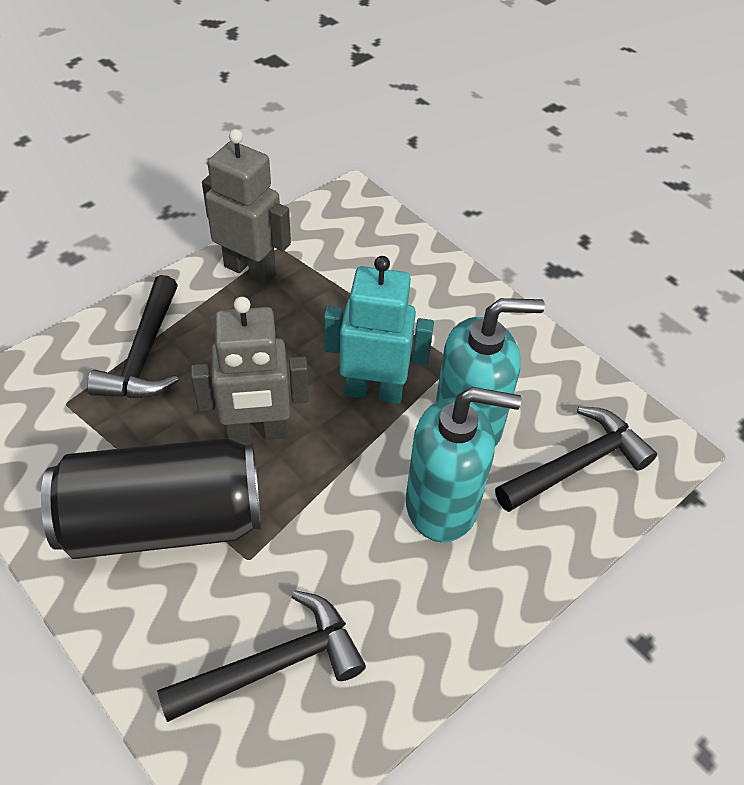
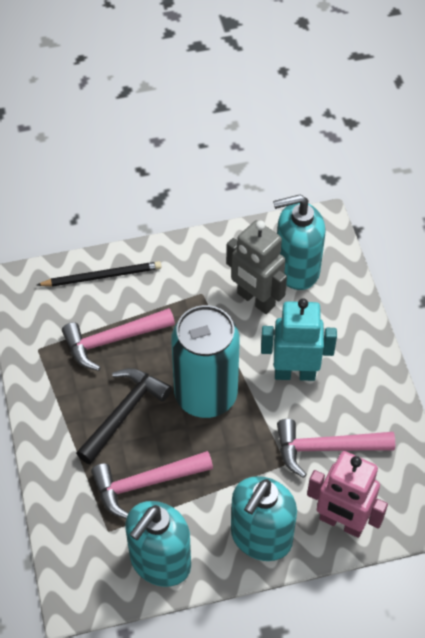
black can: 1 -> 0
black hammer: 3 -> 1
black pencil: 0 -> 1
grey robot: 2 -> 1
pink hammer: 0 -> 3
pink robot: 0 -> 1
turquoise can: 0 -> 1
turquoise soap dispenser: 2 -> 3

